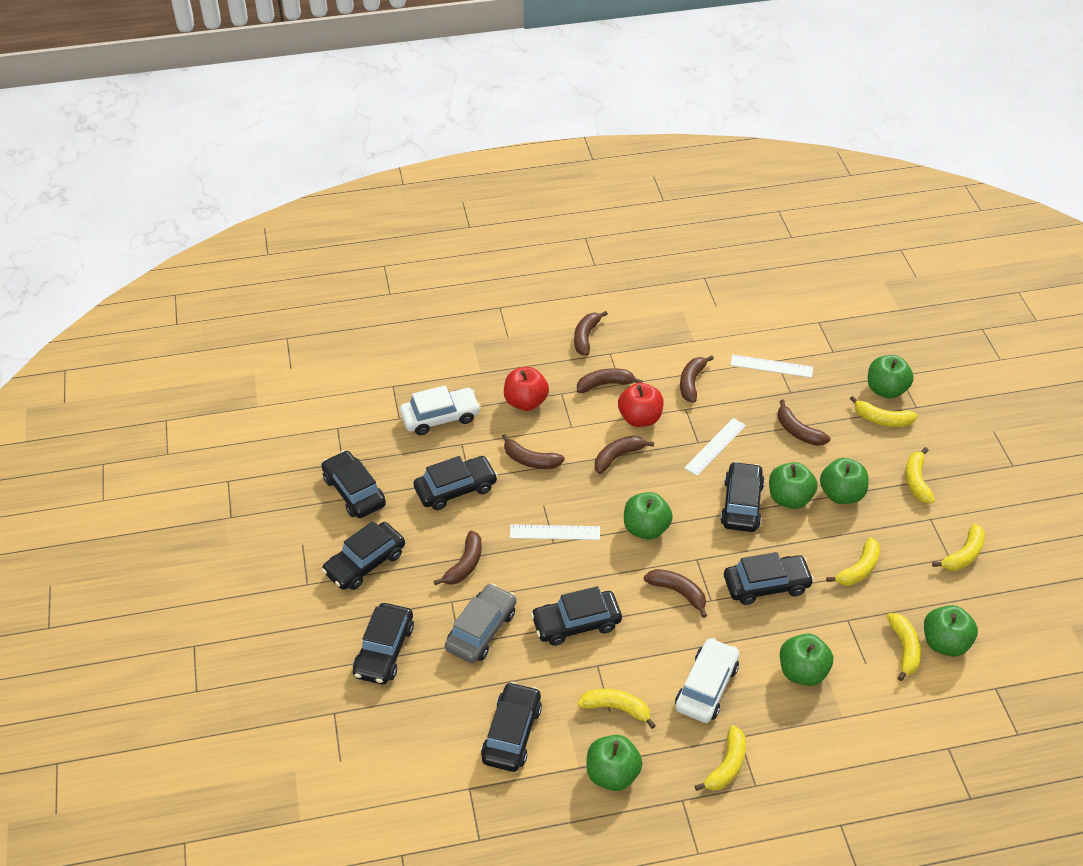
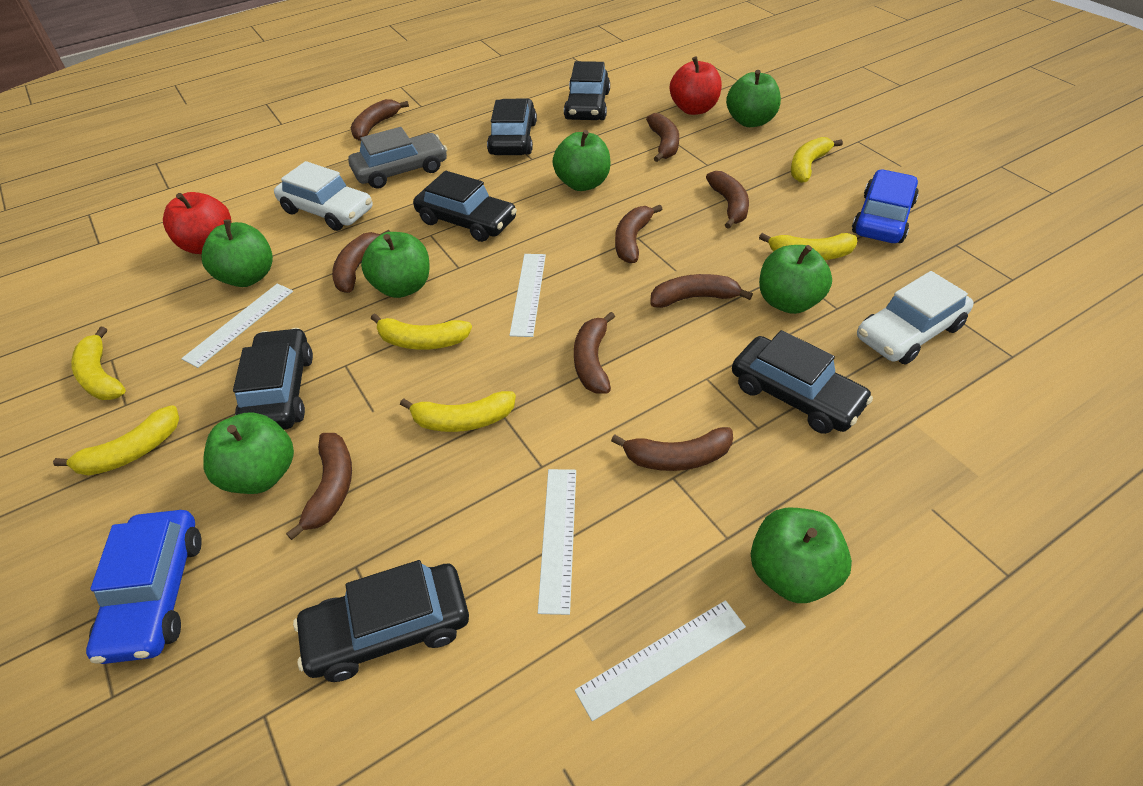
black car: 8 -> 6
blue car: 0 -> 2
brown banana: 8 -> 9
white ruler: 3 -> 4
yellow banana: 7 -> 6

